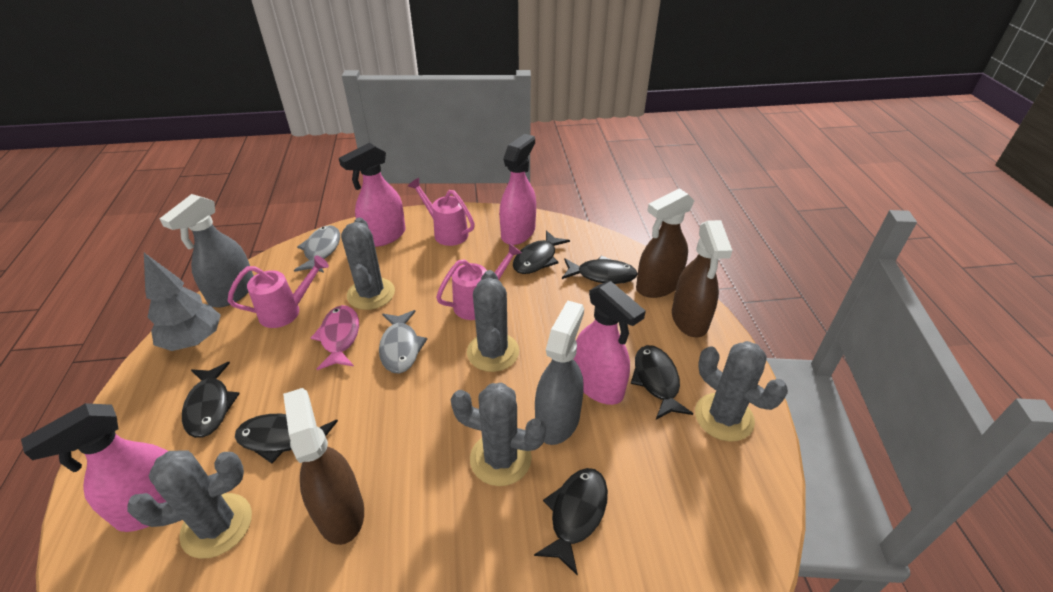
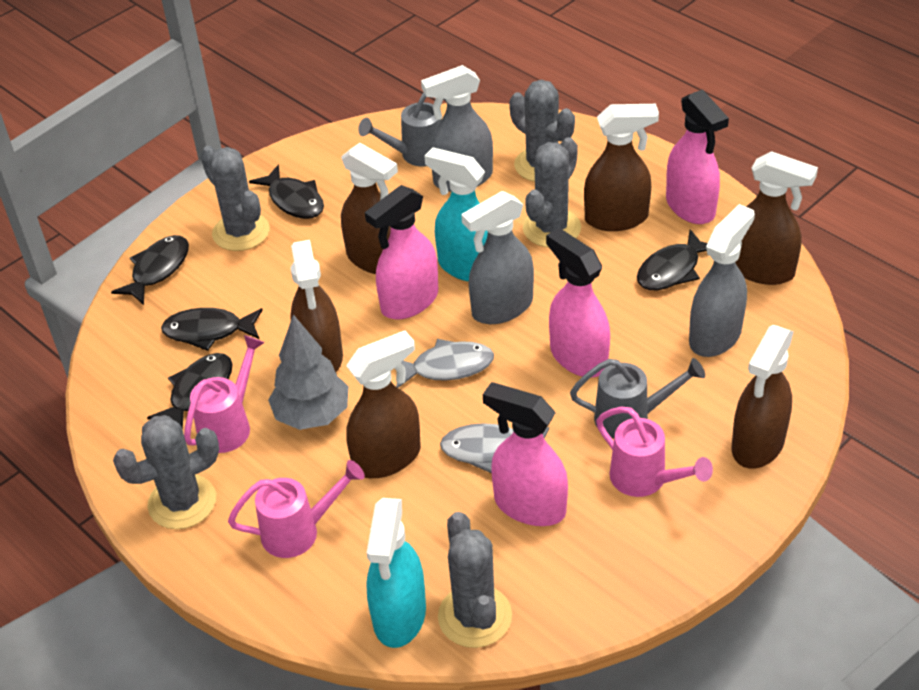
black fish: 6 -> 5
brown spray bottle: 3 -> 6
grey spray bottle: 2 -> 3
grey watering can: 0 -> 2
pink fish: 1 -> 0
turquoise spray bottle: 0 -> 2

